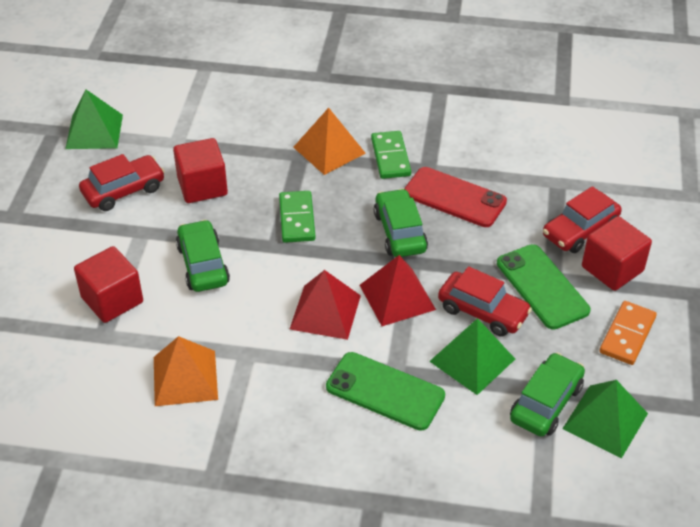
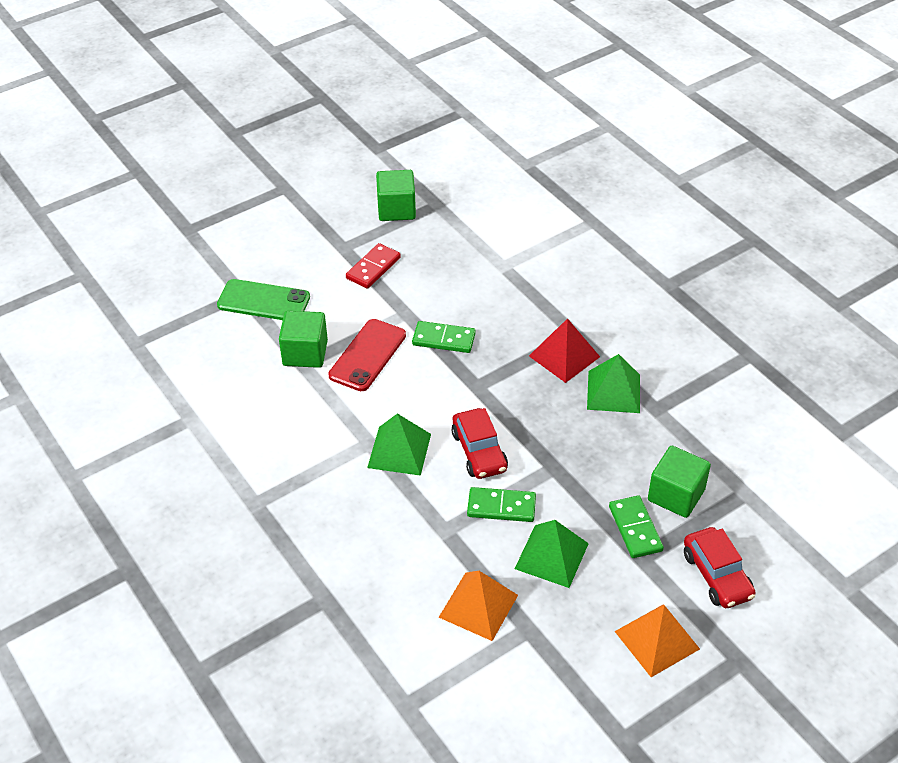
green car: 3 -> 0
green cube: 0 -> 3
green domino: 2 -> 3
green phone: 2 -> 1
orange domino: 1 -> 0
red car: 3 -> 2
red cube: 3 -> 0
red domino: 0 -> 1
red pyramid: 2 -> 1

